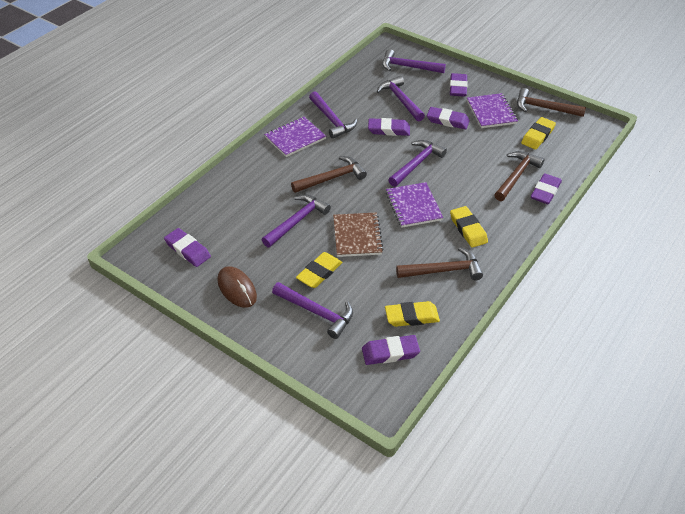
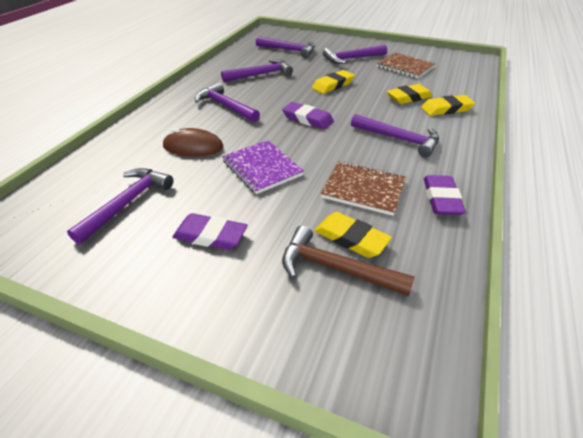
brown hammer: 4 -> 1
brown notebook: 1 -> 2
purple eraser: 6 -> 3
purple notebook: 3 -> 1

